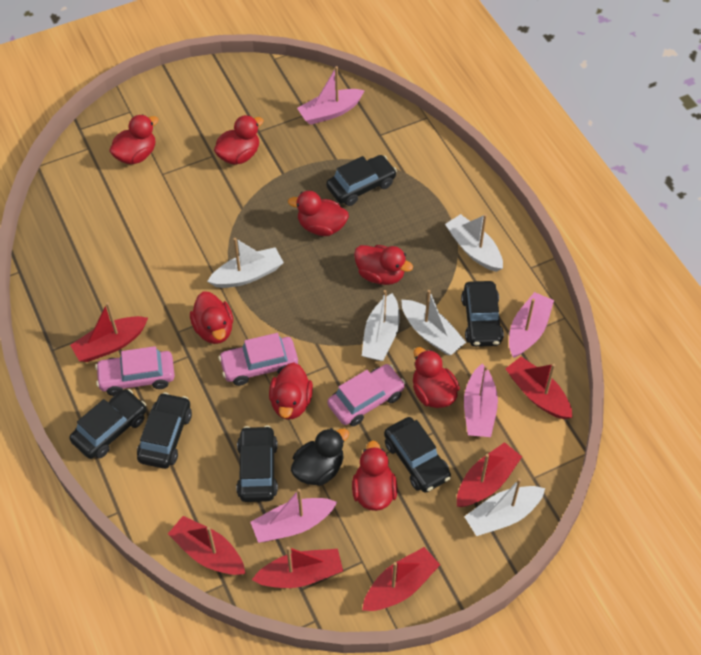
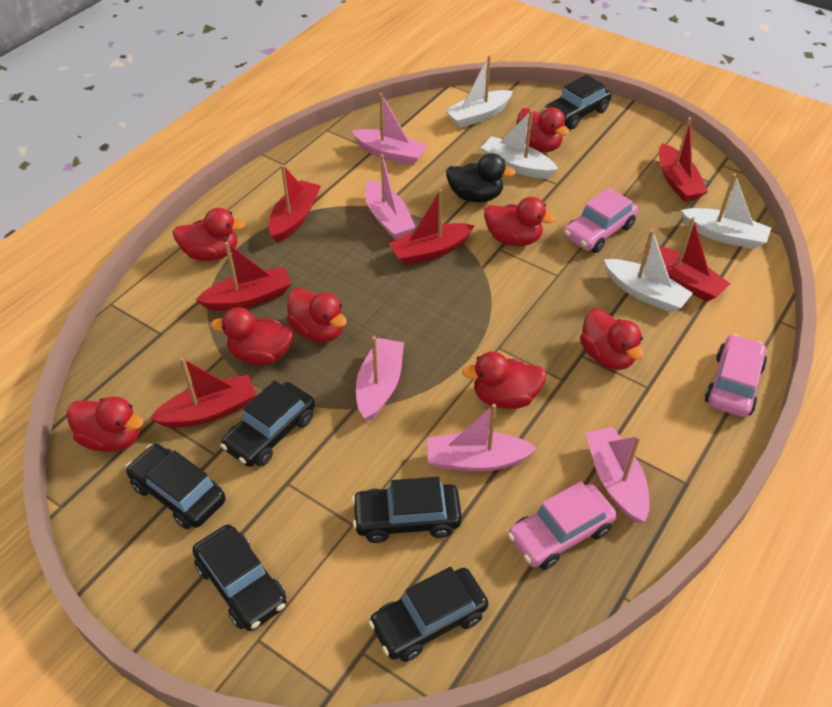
pink boat: 4 -> 5
white boat: 5 -> 4

